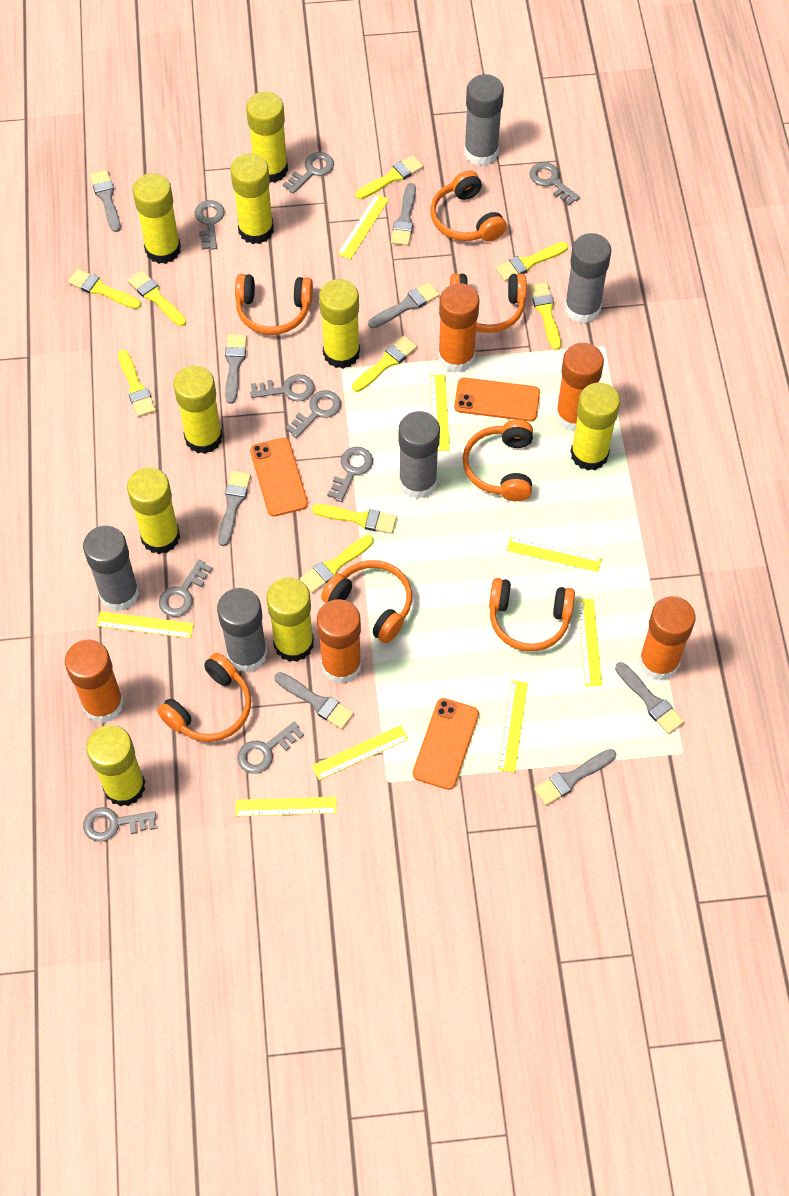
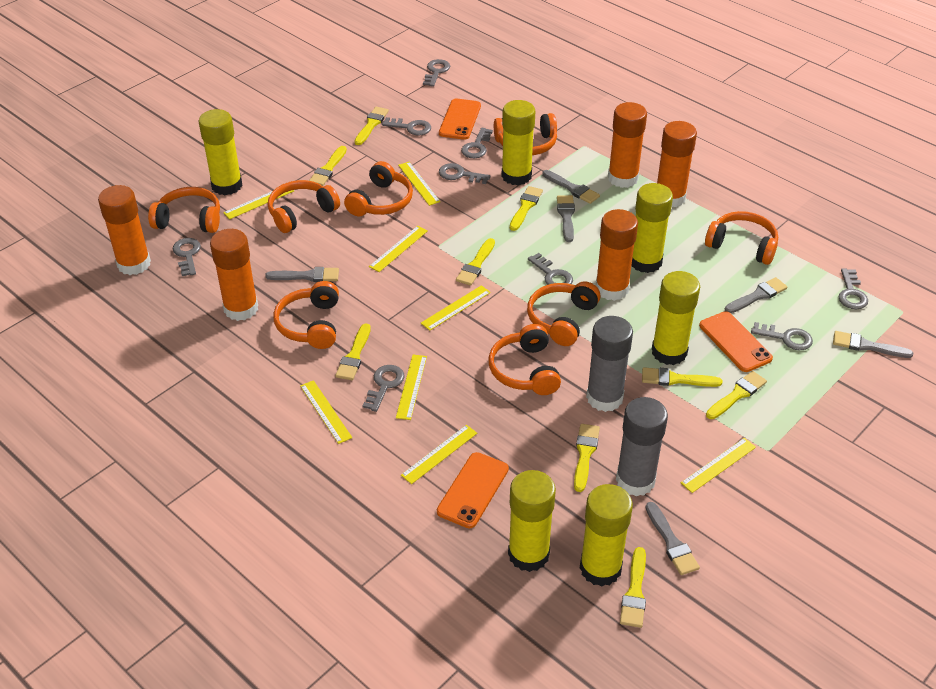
grey brush: 8 -> 6
grey glue stick: 5 -> 2
orange headphones: 7 -> 8
yellow glue stick: 9 -> 6

